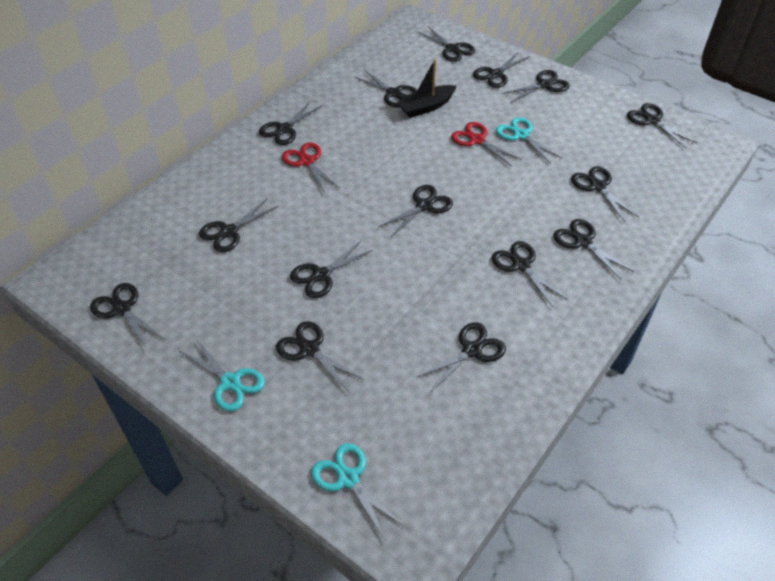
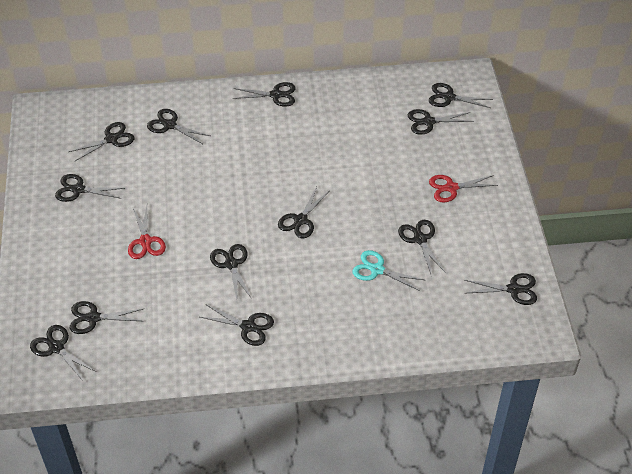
black boat: 1 -> 0
black scissors: 15 -> 13
turquoise scissors: 3 -> 1

